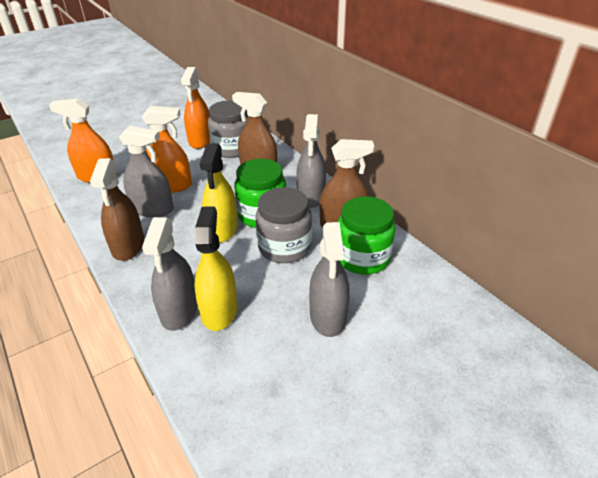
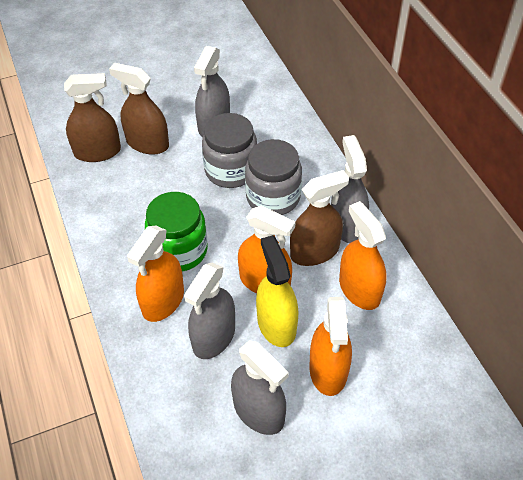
green jar: 2 -> 1
orange spray bottle: 3 -> 4
yellow spray bottle: 2 -> 1

